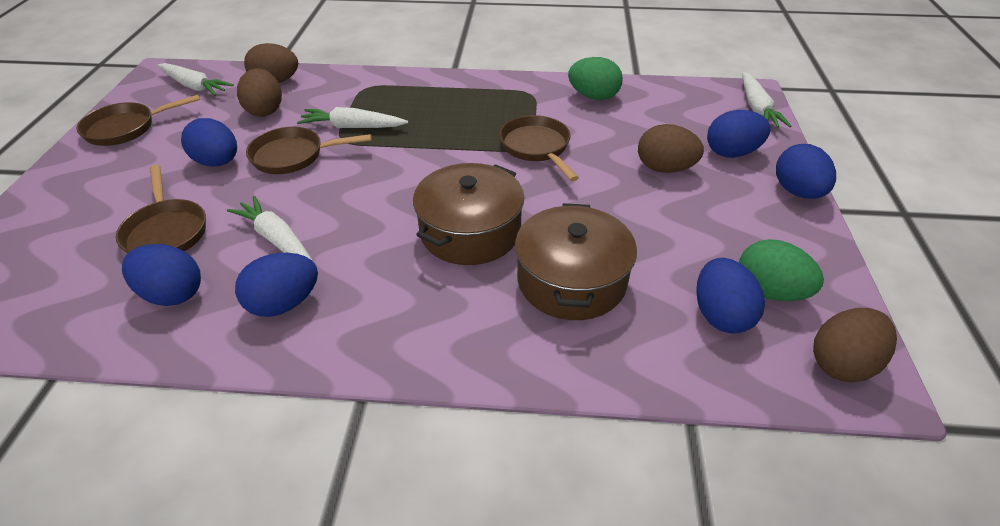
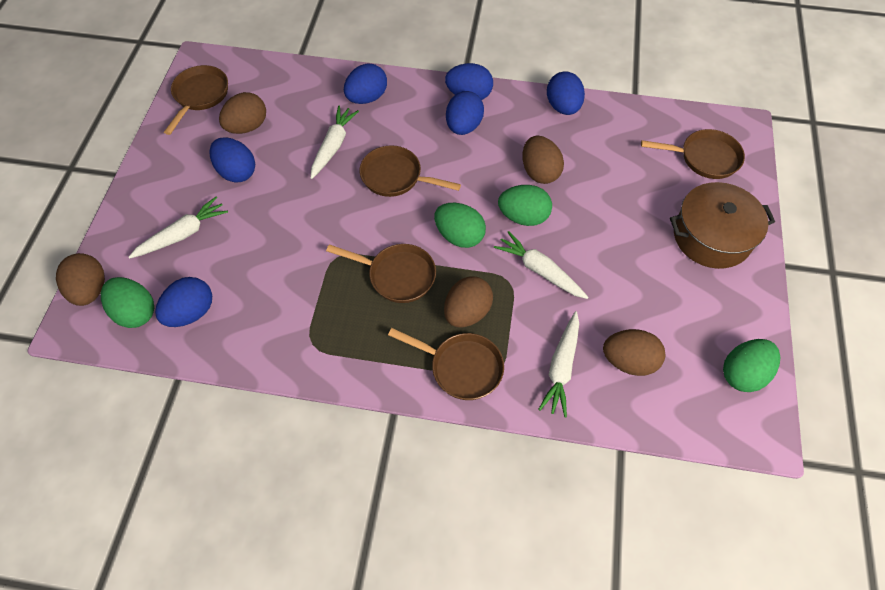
brown egg: 4 -> 5
brown pan: 4 -> 5
brown pot: 2 -> 1
green egg: 2 -> 4

